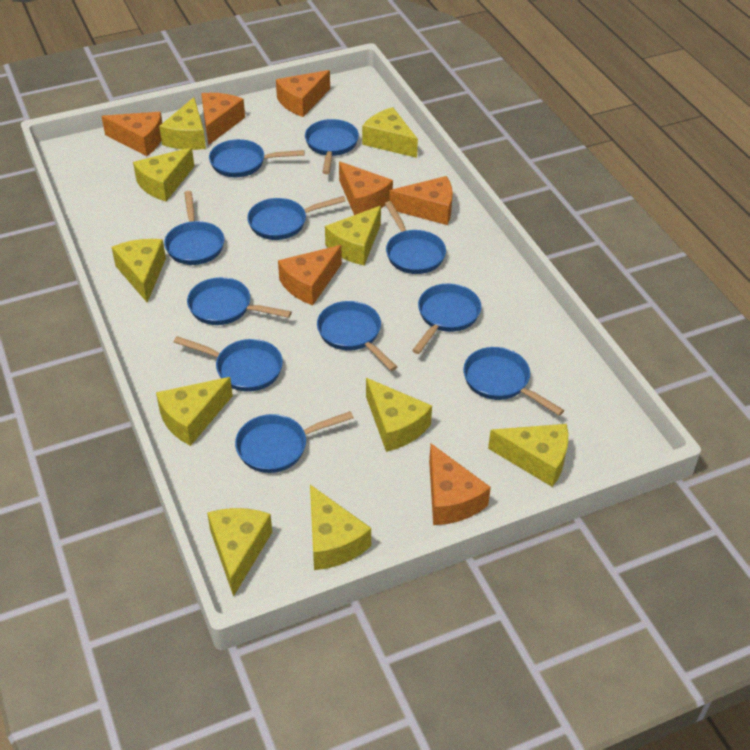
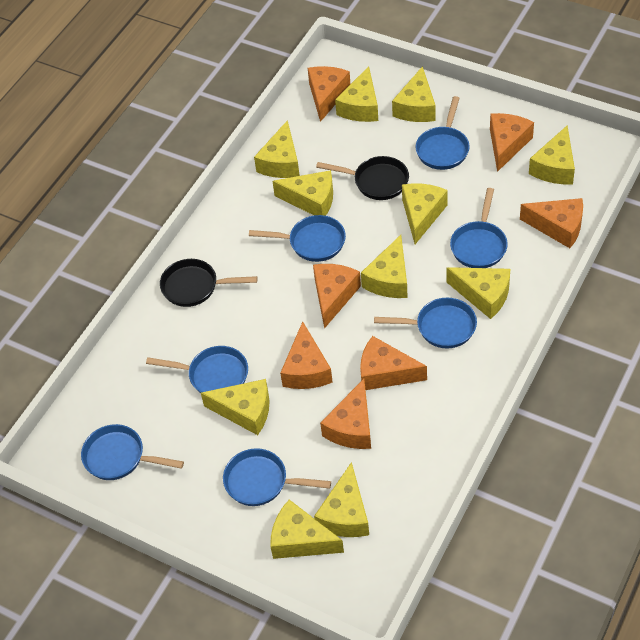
black pan: 0 -> 2
blue pan: 11 -> 7
yellow cheese: 10 -> 11

